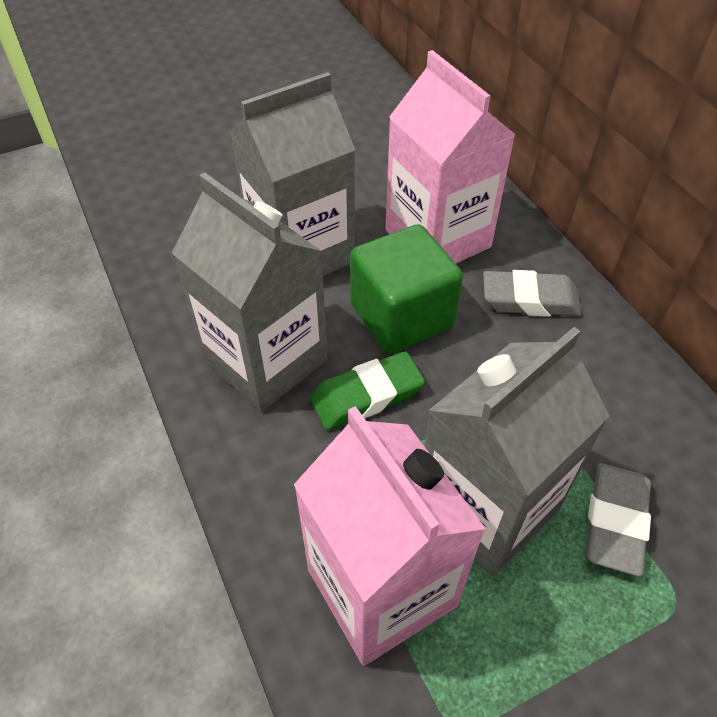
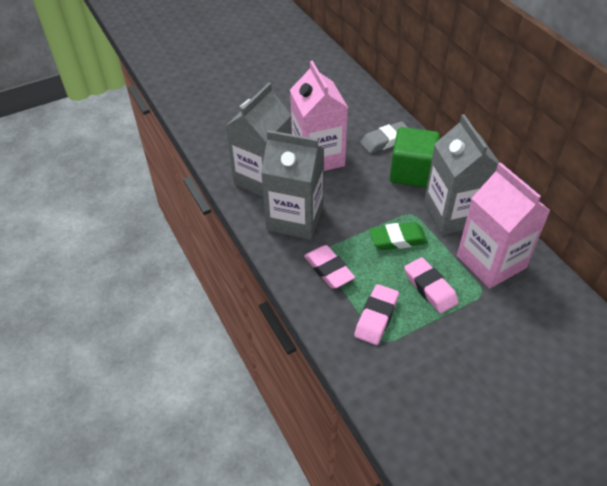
grey eraser: 2 -> 1
pink eraser: 0 -> 3

